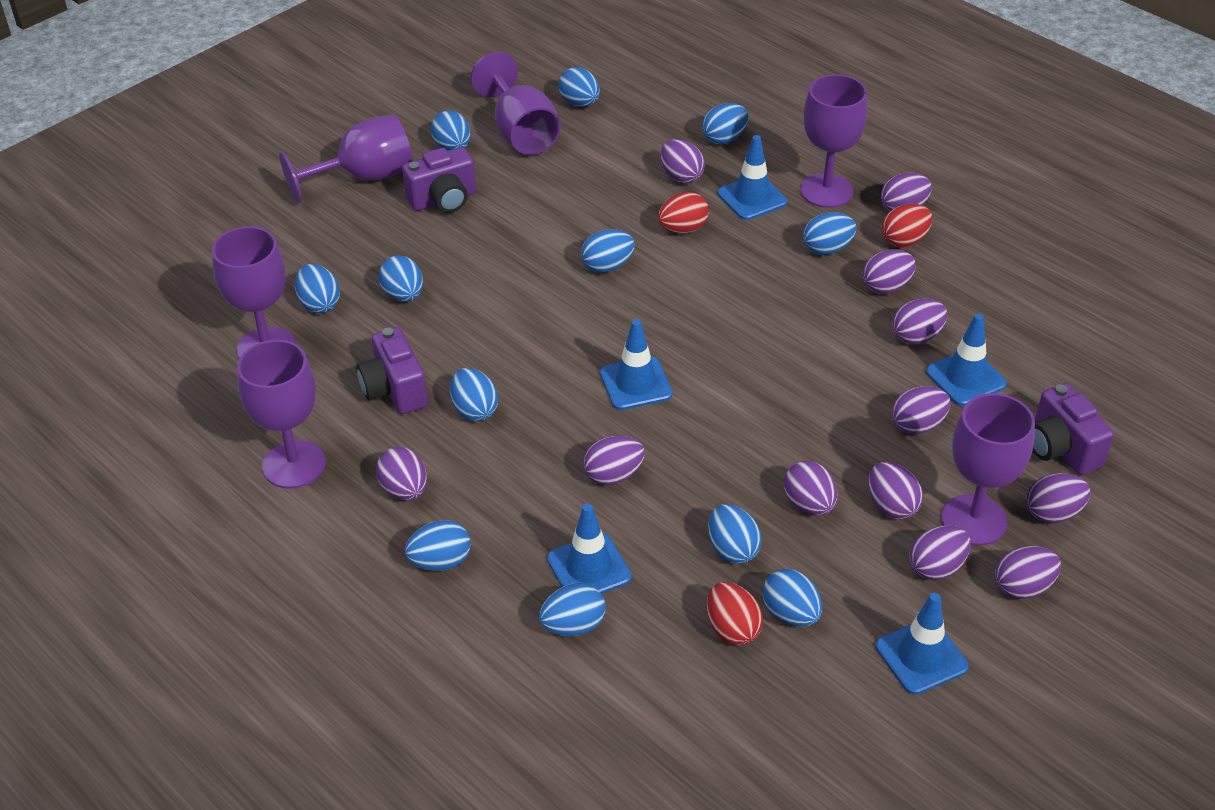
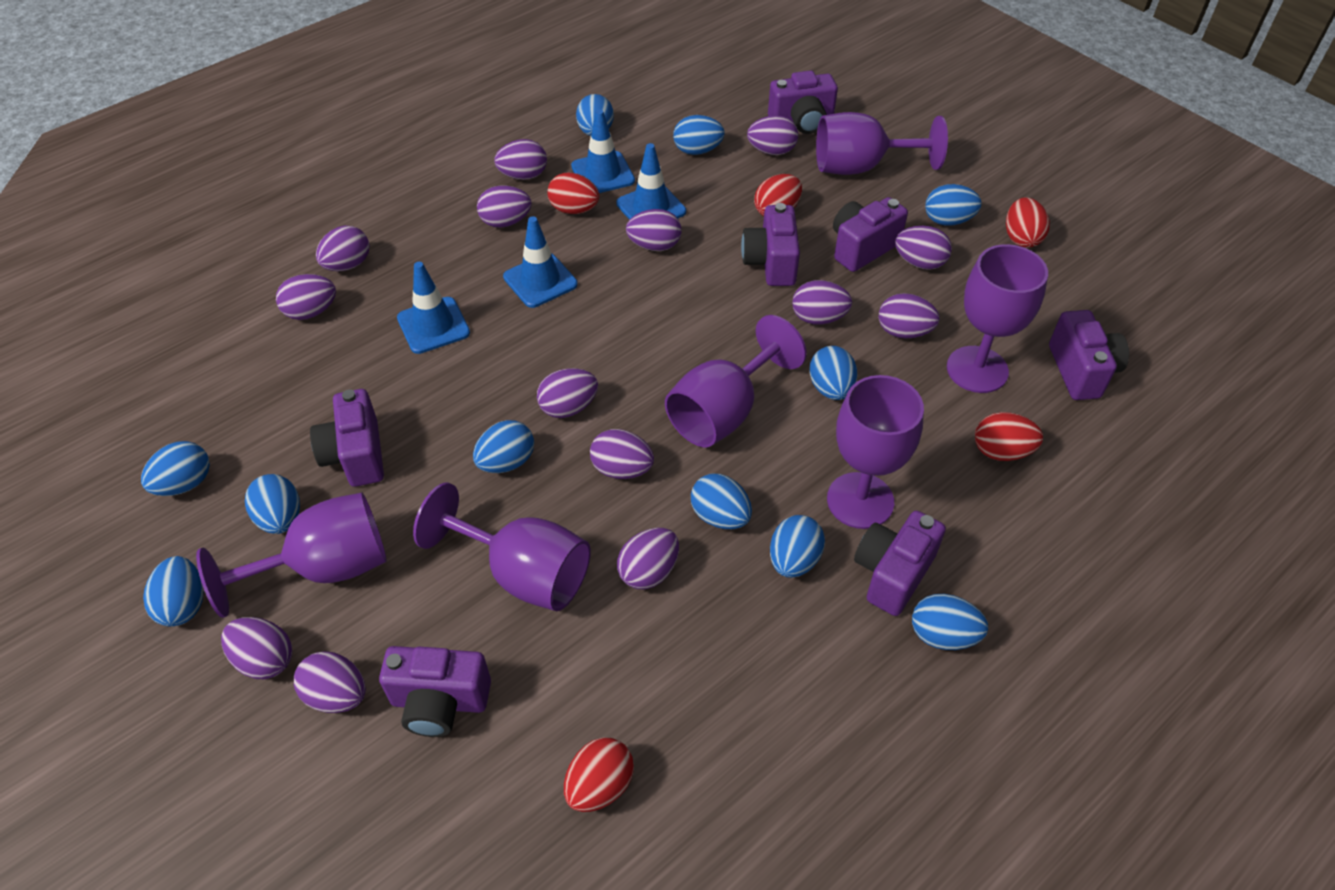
blue egg: 12 -> 11
blue traffic cone: 5 -> 4
purple camera: 3 -> 7
purple egg: 12 -> 14
red egg: 3 -> 5

